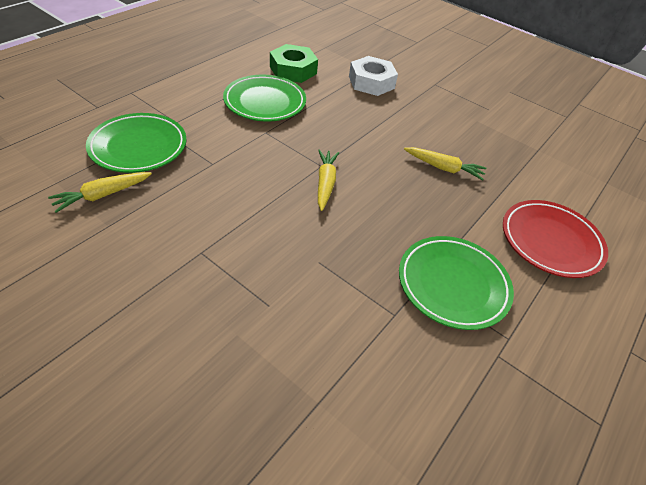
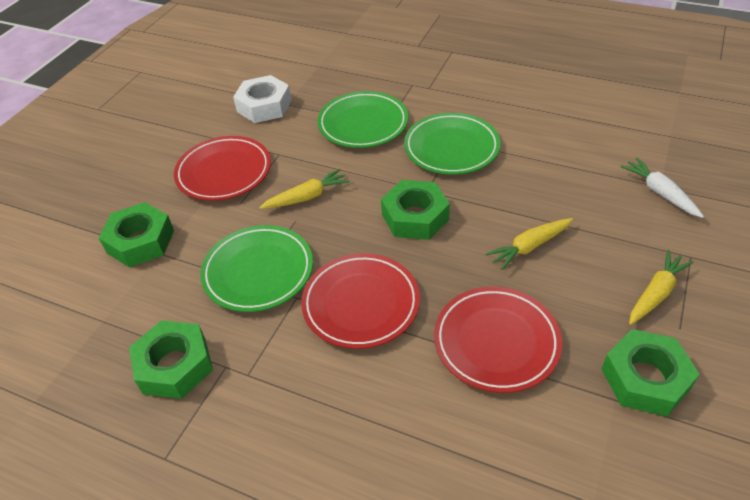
green nut: 1 -> 4
red plate: 1 -> 3
white carrot: 0 -> 1

